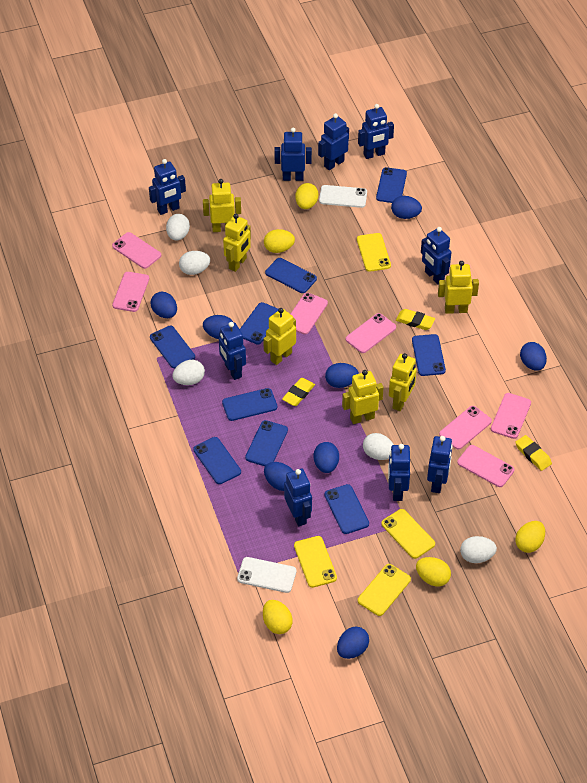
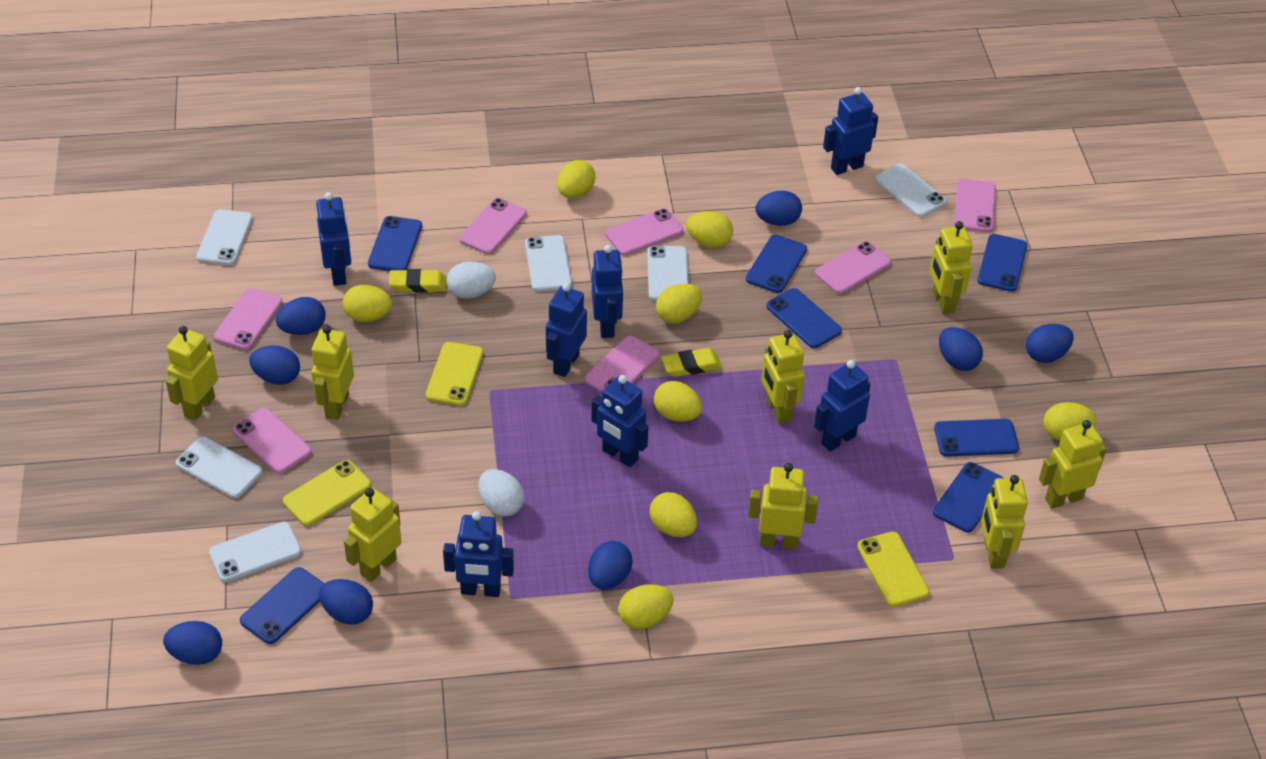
blue phone: 9 -> 7
blue robot: 9 -> 7
white egg: 5 -> 2
white phone: 2 -> 6
yellow egg: 5 -> 8
yellow eraser: 3 -> 2
yellow phone: 4 -> 3
yellow robot: 6 -> 8

